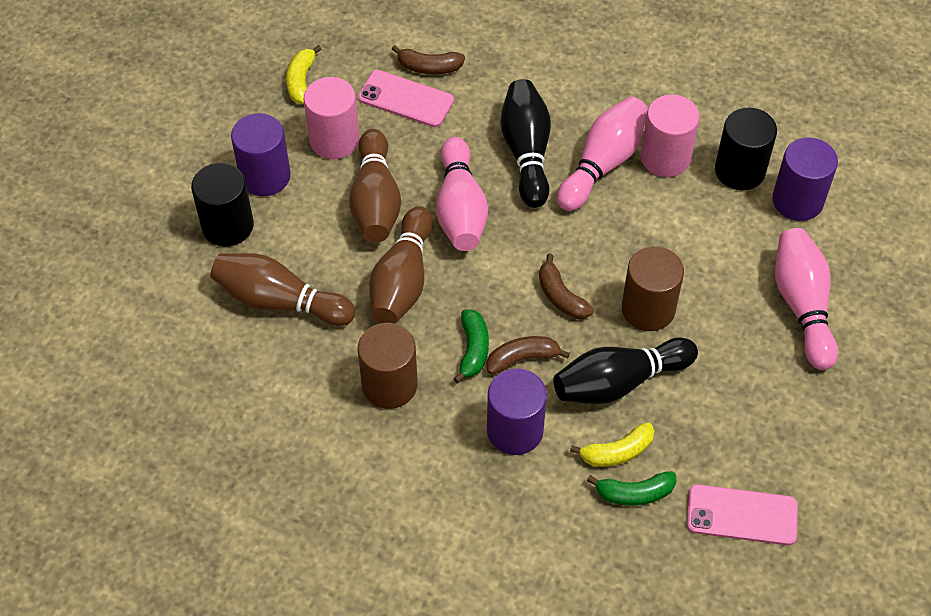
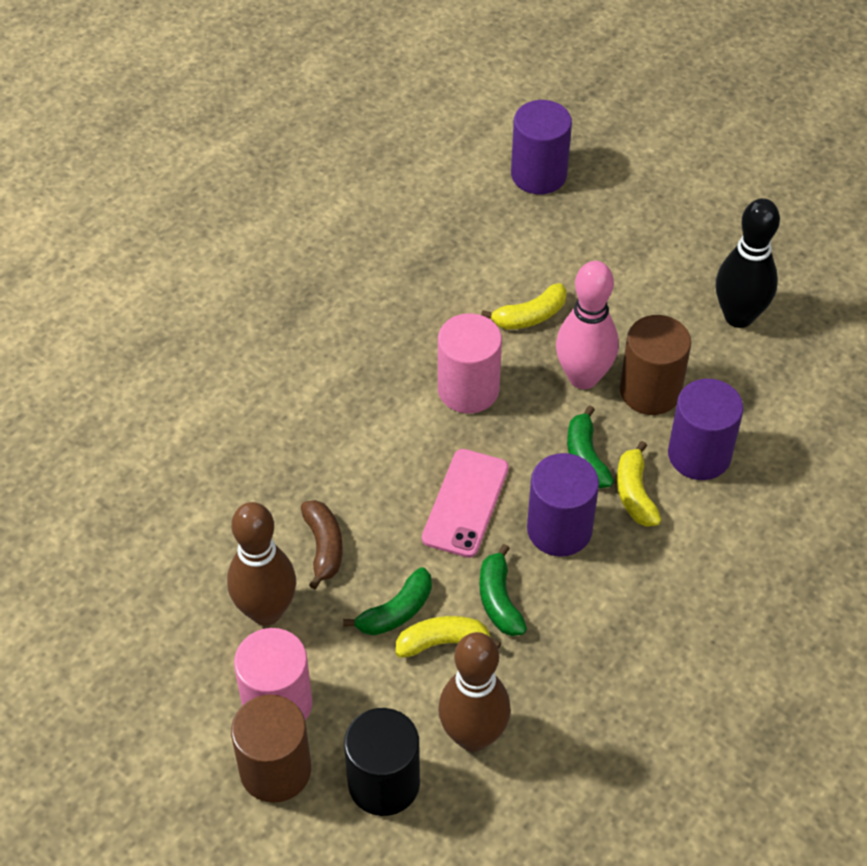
black bowling pin: 2 -> 1
black cylinder: 2 -> 1
brown banana: 3 -> 1
brown bowling pin: 3 -> 2
green banana: 2 -> 3
pink bowling pin: 3 -> 1
pink phone: 2 -> 1
yellow banana: 2 -> 3

